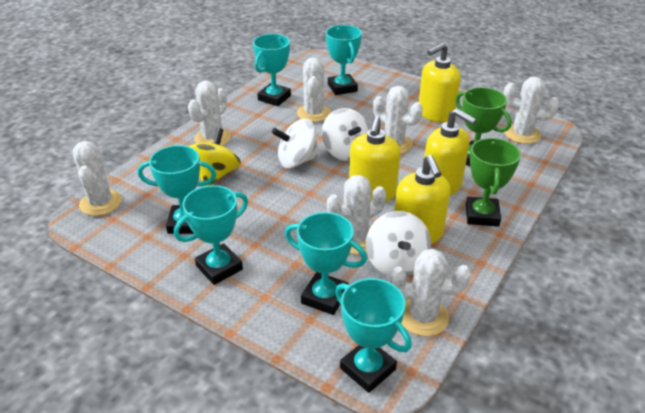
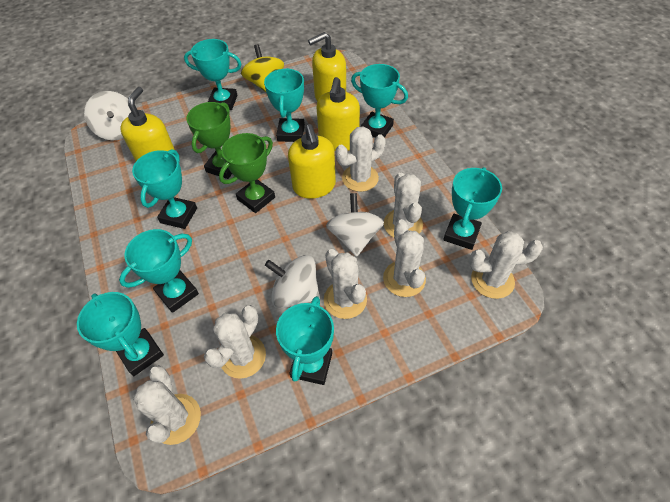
turquoise trophy: 6 -> 8

